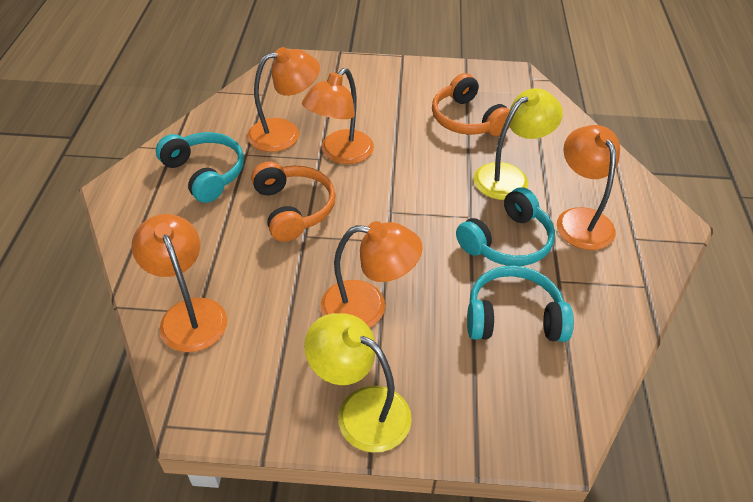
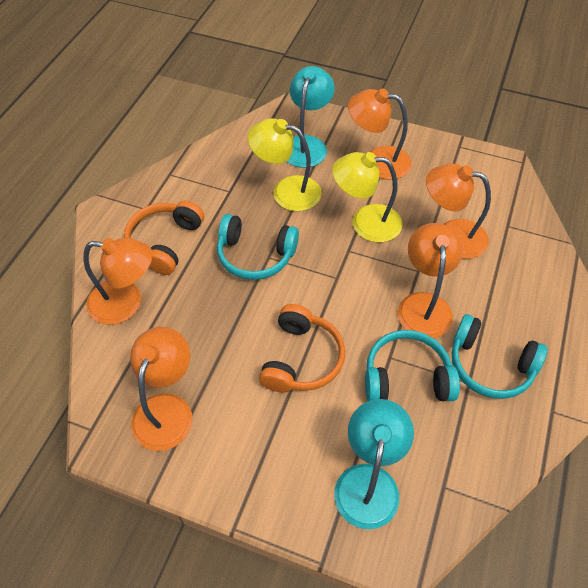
turquoise lamp: 0 -> 2

